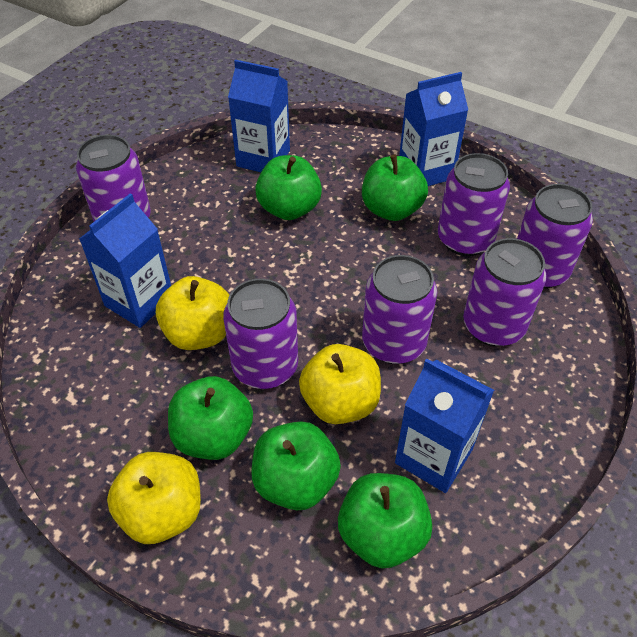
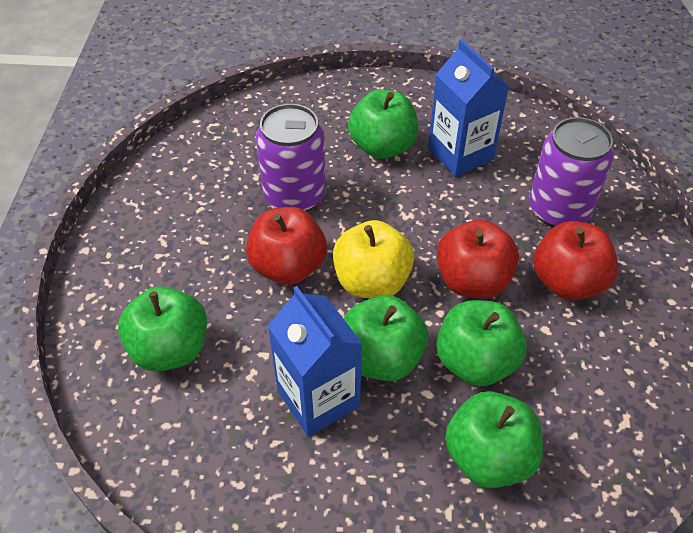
blue carton: 4 -> 2
purple can: 6 -> 2
red apple: 0 -> 3
yellow apple: 3 -> 1

